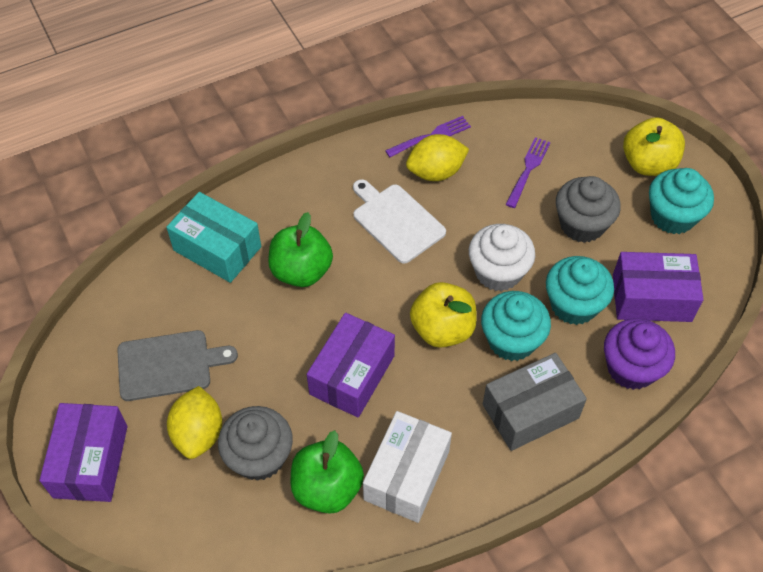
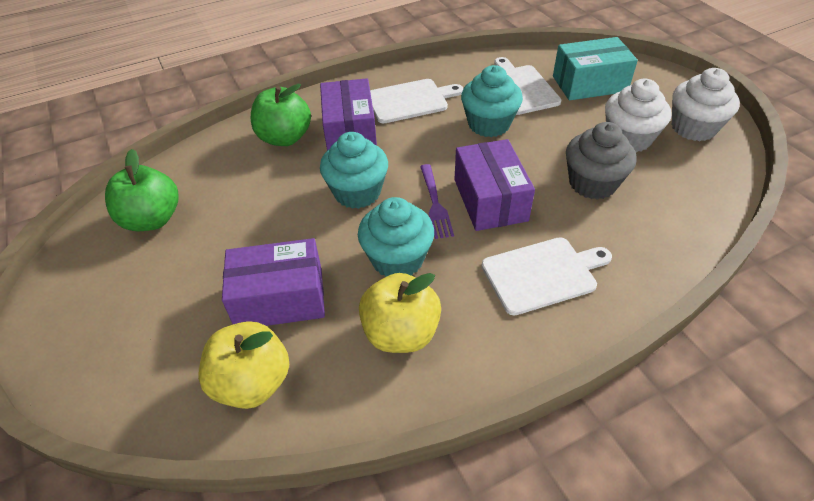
grey box: 1 -> 0
grey cupcake: 2 -> 1
grey cutting board: 1 -> 0
purple cupcake: 1 -> 0
purple fork: 2 -> 1
white box: 1 -> 0
white cupcake: 1 -> 2
white cutting board: 1 -> 3
yellow lemon: 2 -> 0

